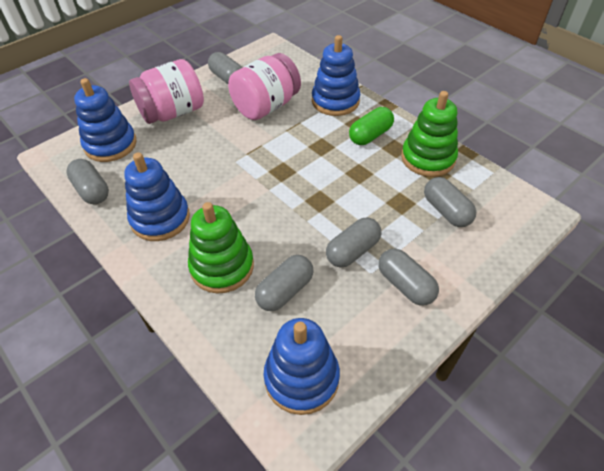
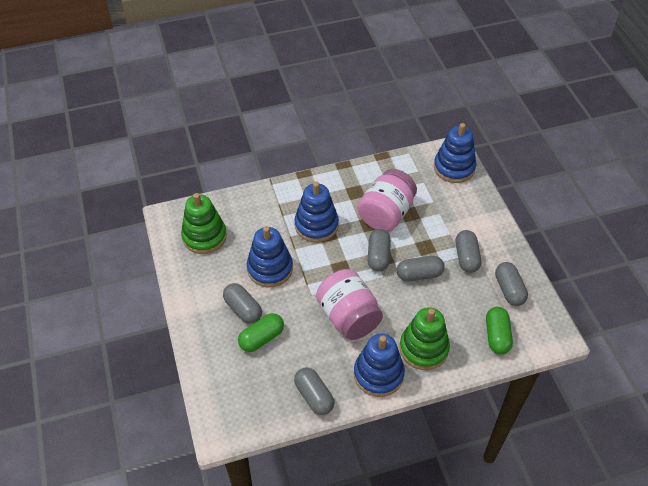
green capsule: 1 -> 2

